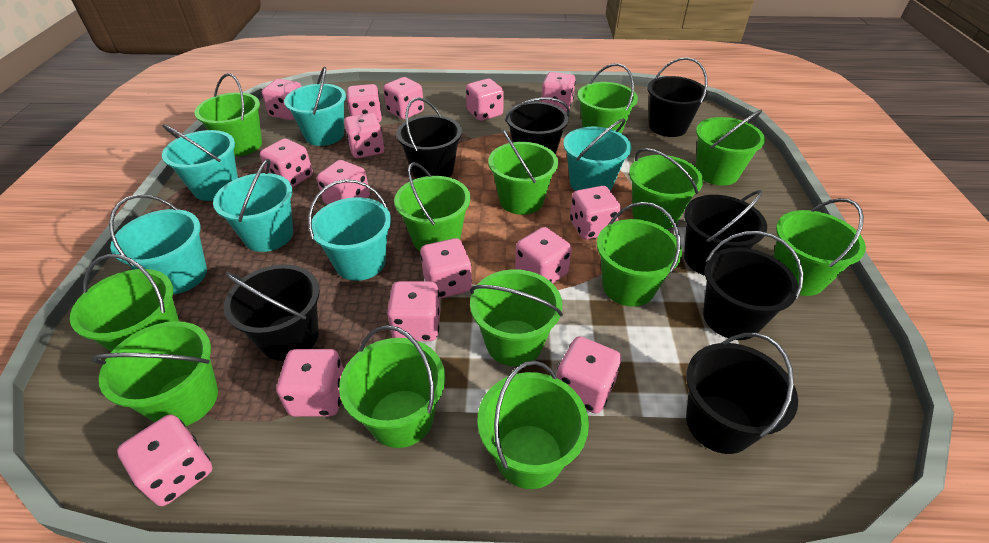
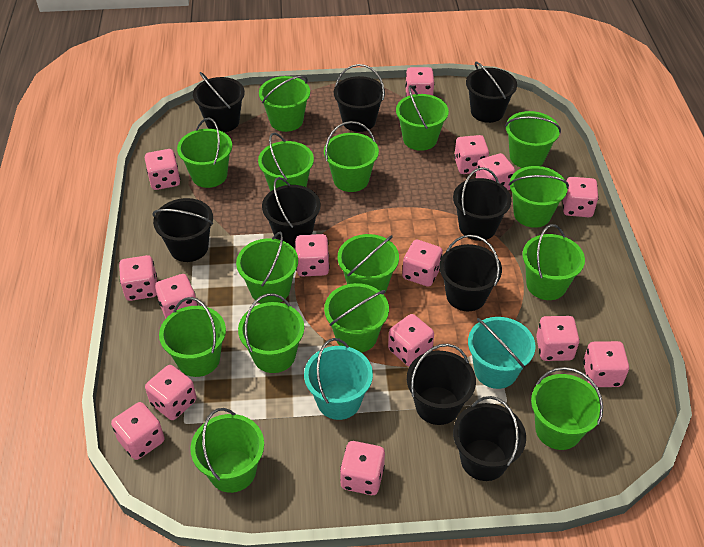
black bucket: 7 -> 9
green bucket: 13 -> 15
turquoise bucket: 6 -> 2

